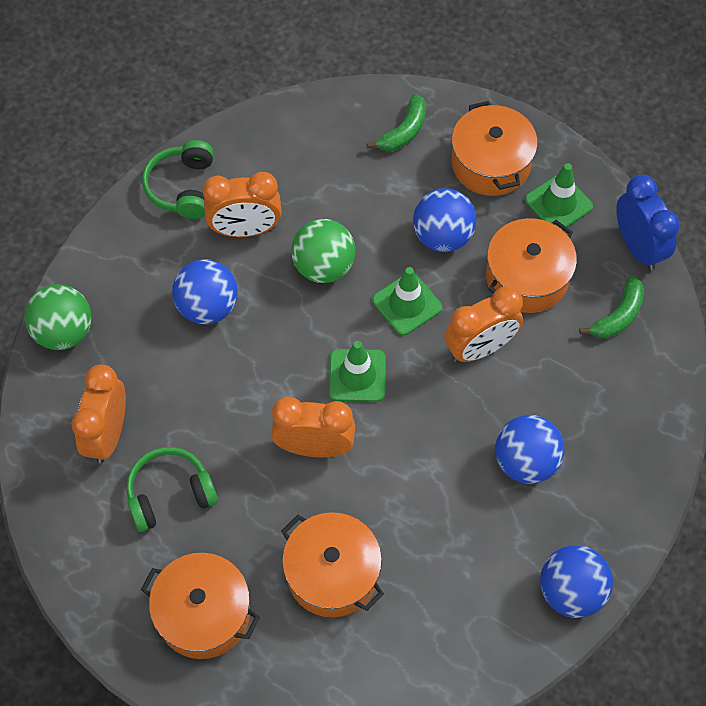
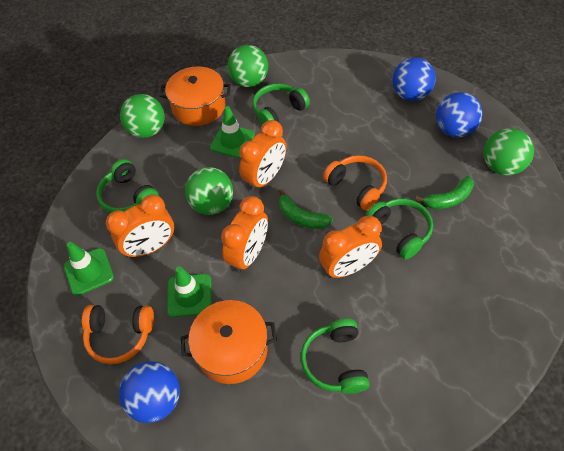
blue ball: 4 -> 3
blue clock: 1 -> 0
green ball: 2 -> 4
green headphones: 2 -> 4
orange headphones: 0 -> 2
orange pot: 4 -> 2

